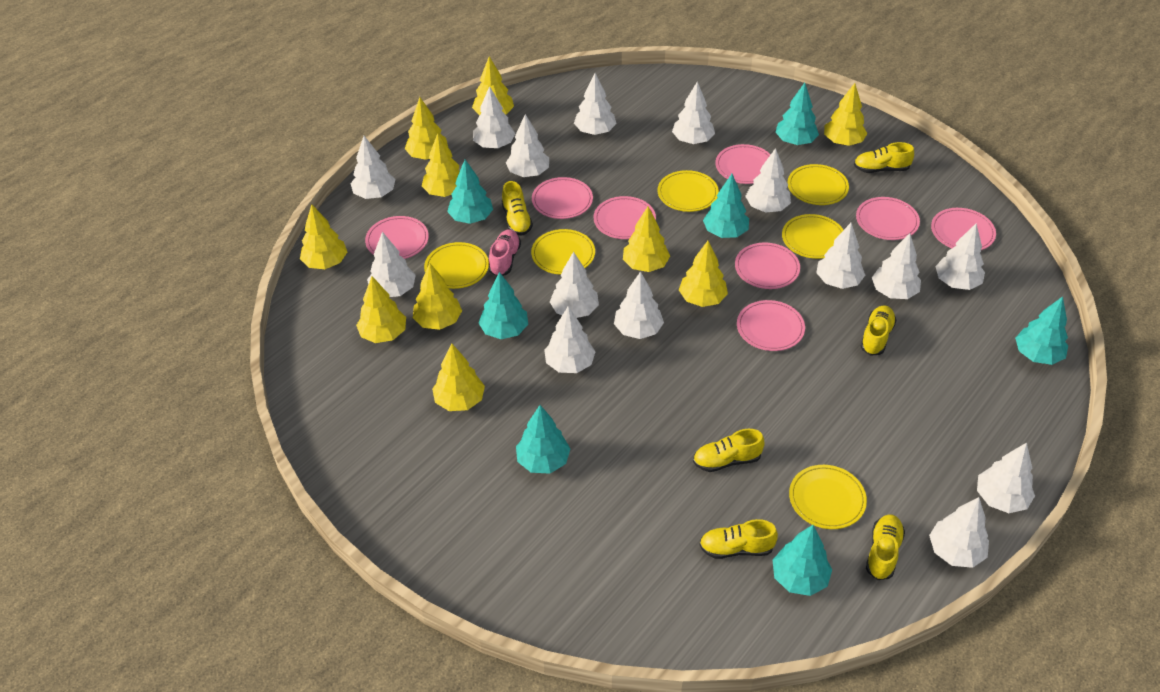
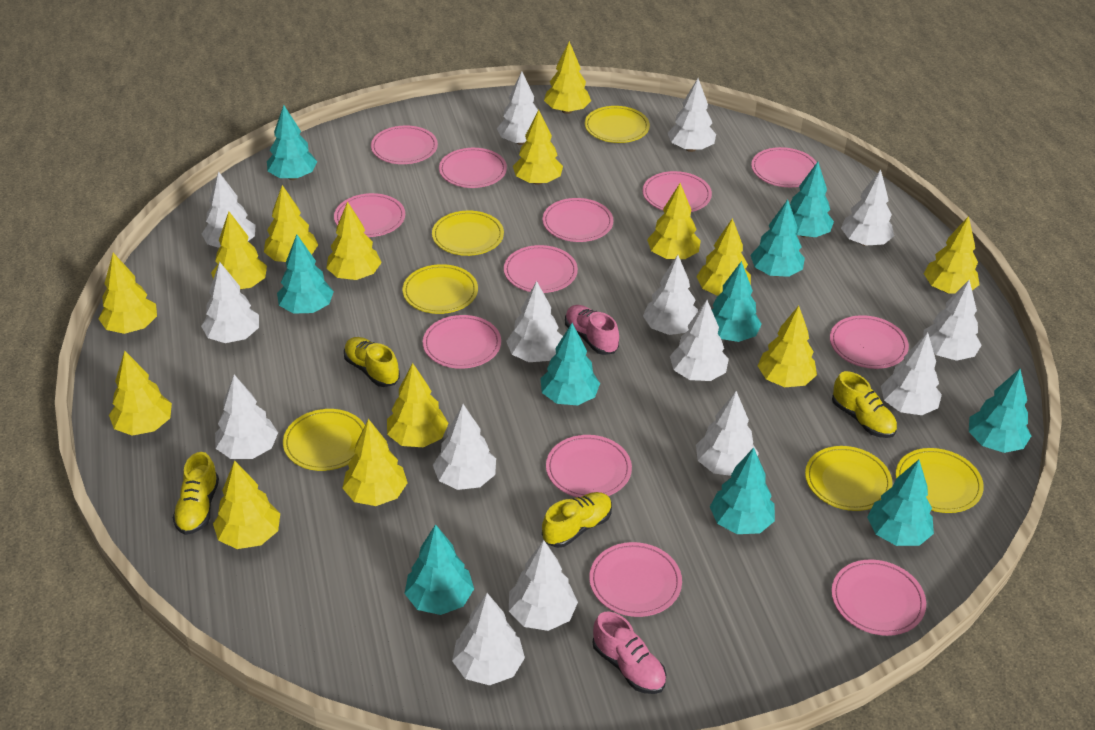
pink plate: 8 -> 12
pink shoe: 1 -> 2
turquoise tree: 7 -> 10
yellow shoe: 6 -> 4
yellow tree: 10 -> 14

